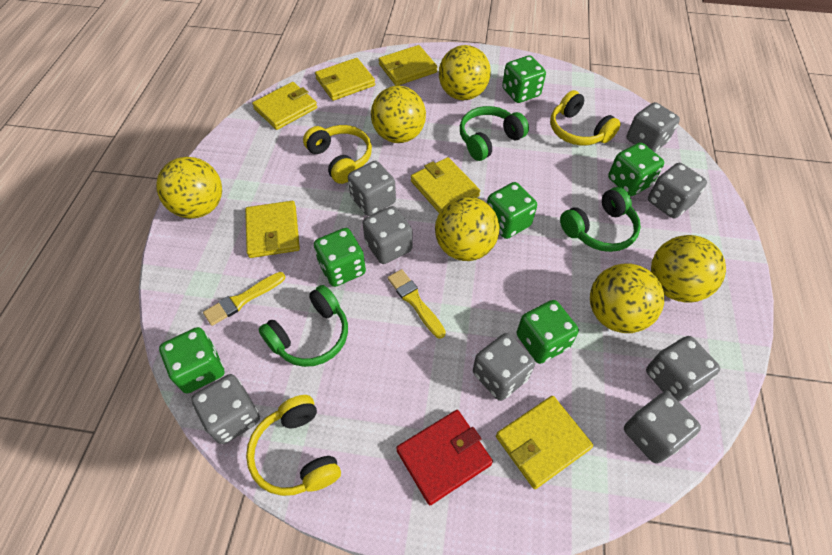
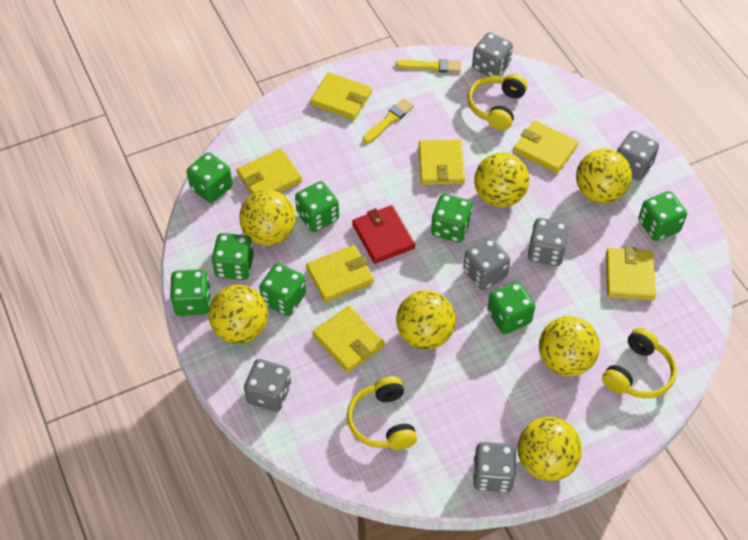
green dice: 6 -> 8
green headphones: 3 -> 0
grey dice: 8 -> 6
yellow ball: 6 -> 7
yellow wallet: 6 -> 7

